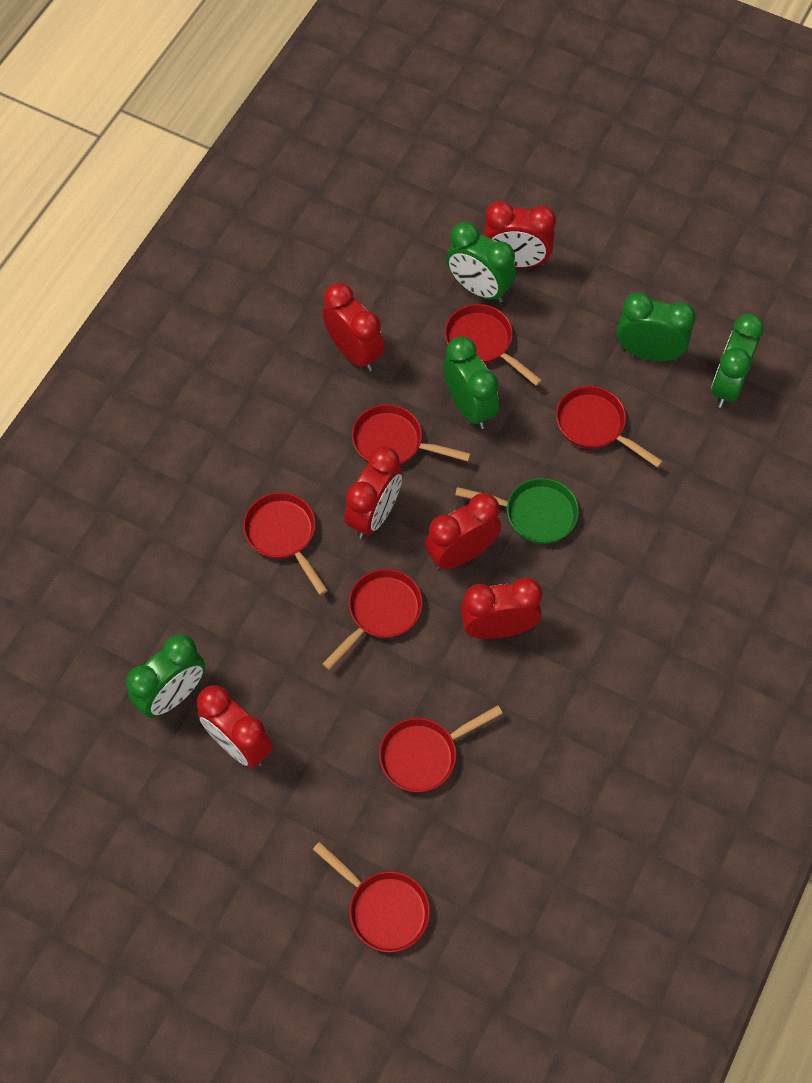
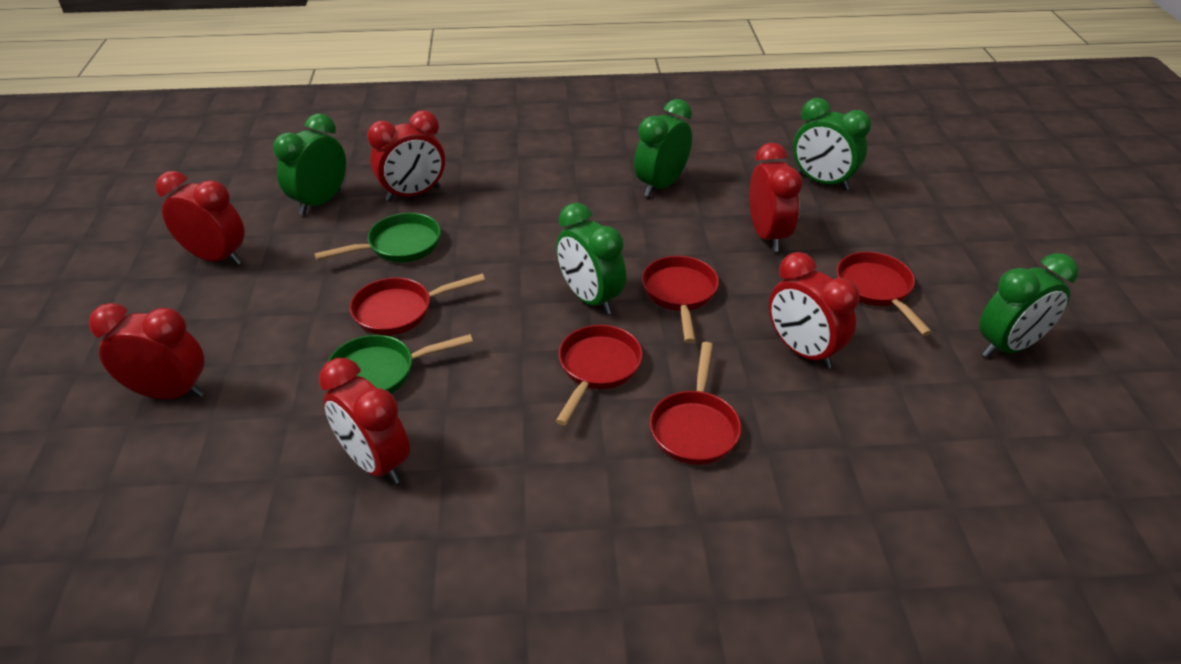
green pan: 1 -> 2
red pan: 7 -> 5

